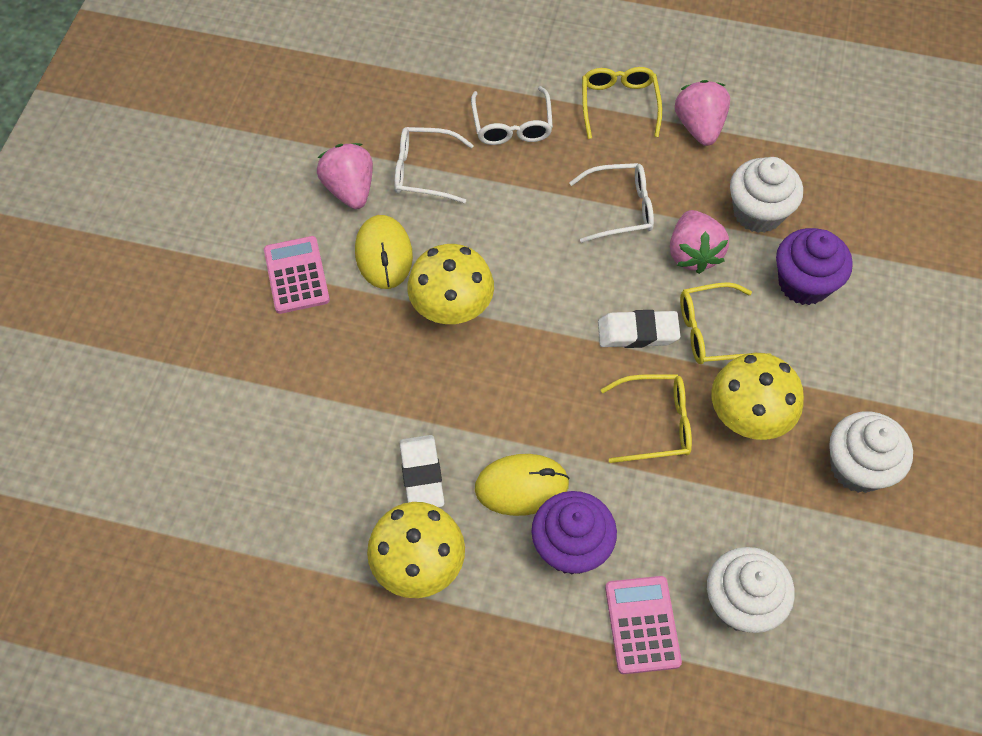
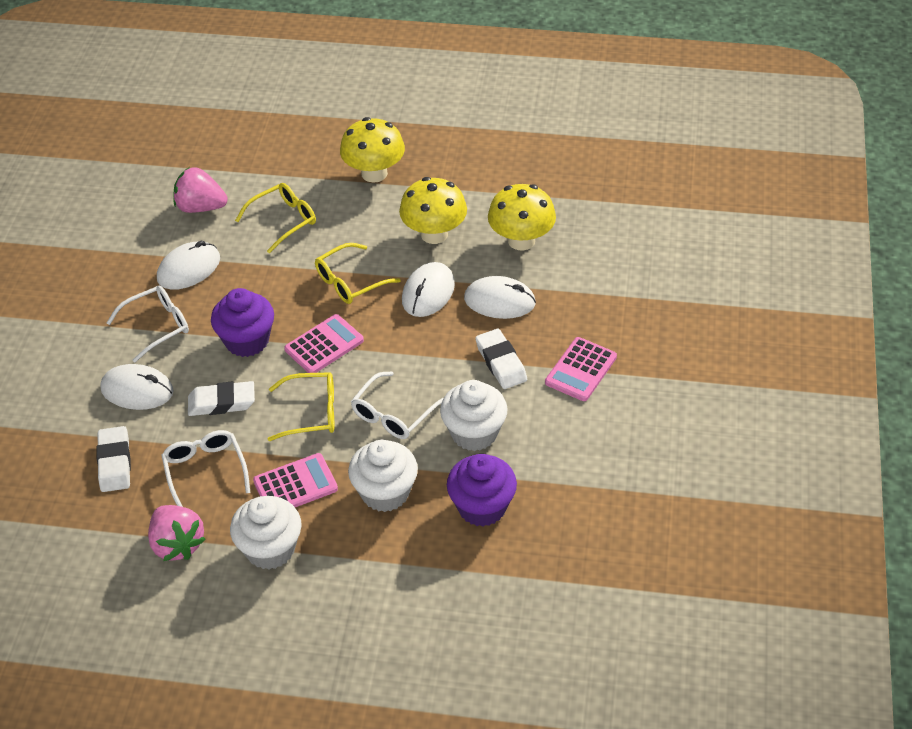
pink calculator: 2 -> 3
pink strawberry: 3 -> 2
white eraser: 2 -> 3
white mouse: 0 -> 4
yellow mouse: 2 -> 0

